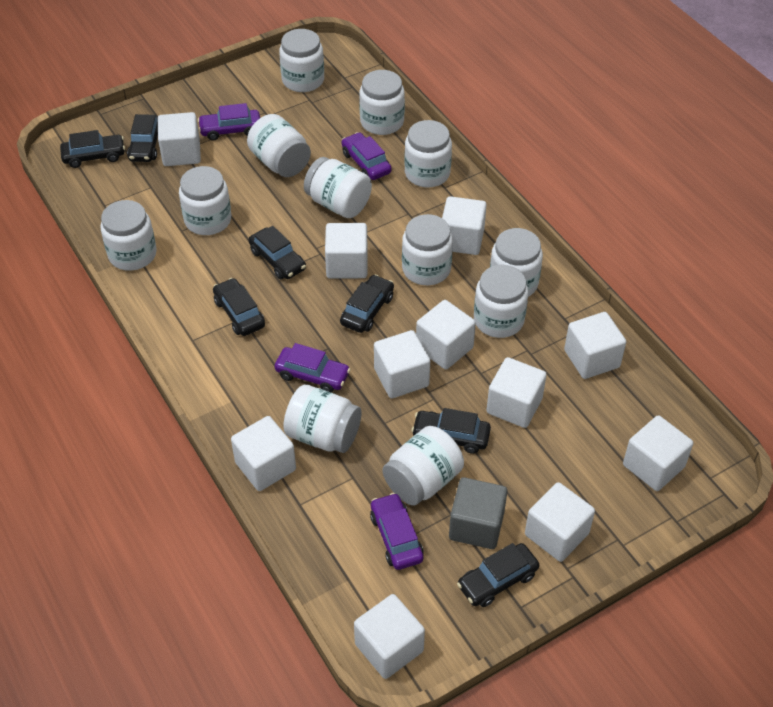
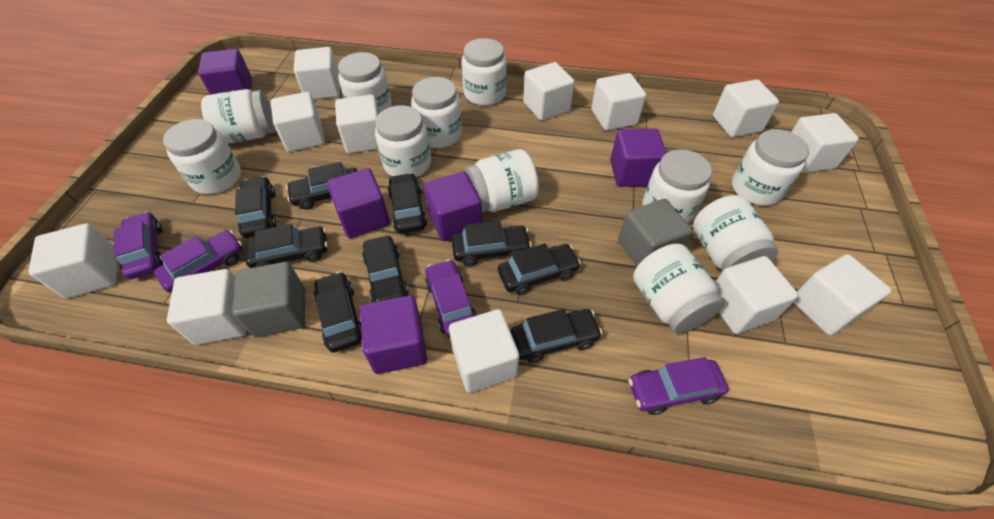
black car: 7 -> 9
grey cube: 1 -> 2
purple cube: 0 -> 5
white cube: 11 -> 12
white jar: 12 -> 11

